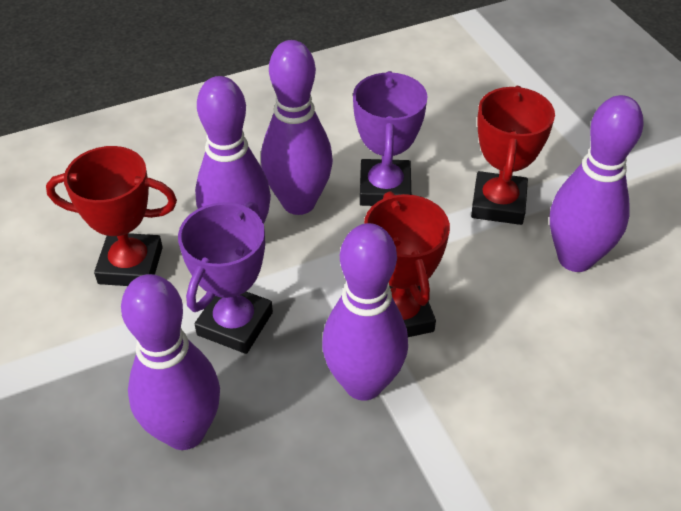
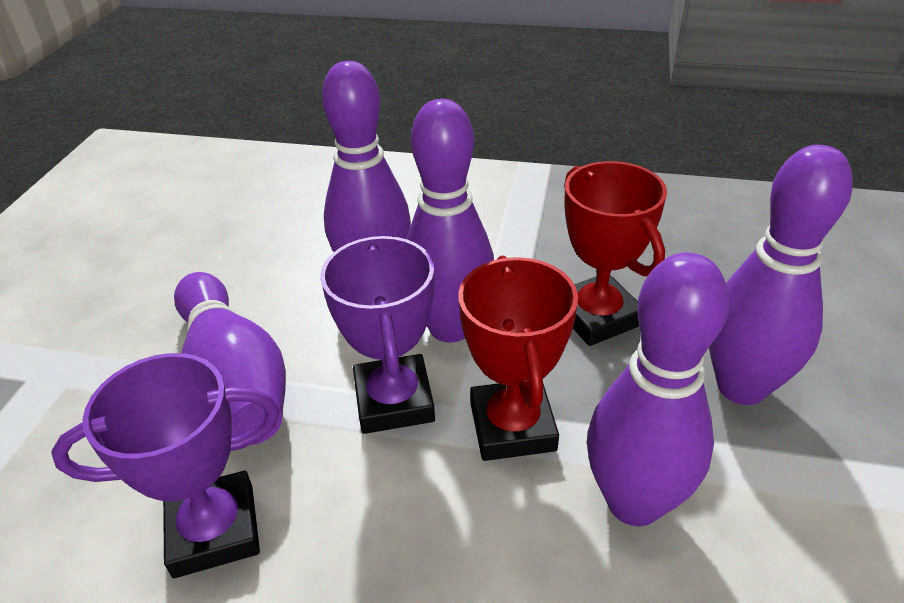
red trophy: 3 -> 2

